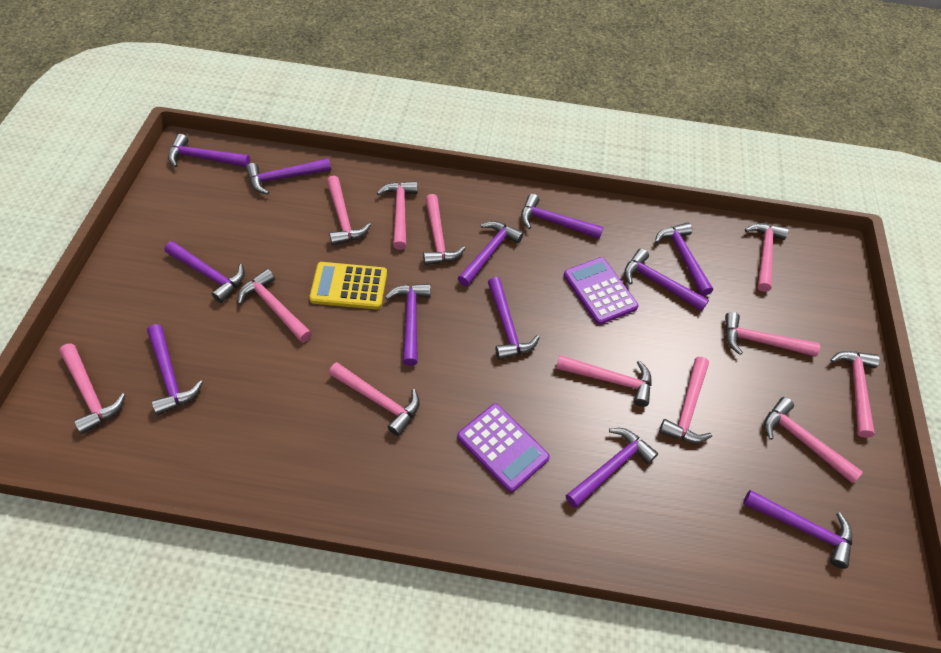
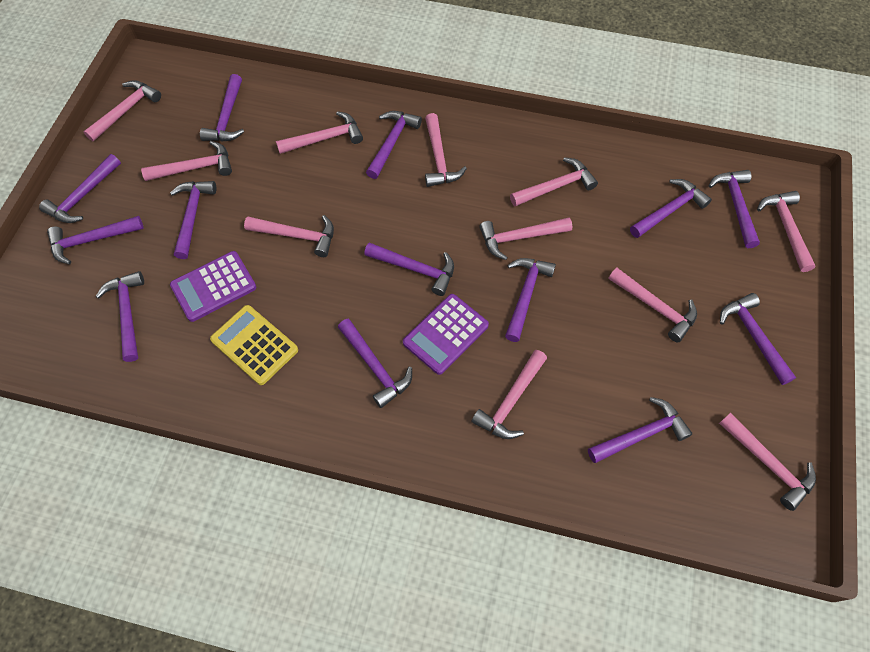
pink hammer: 12 -> 11
purple hammer: 12 -> 13

